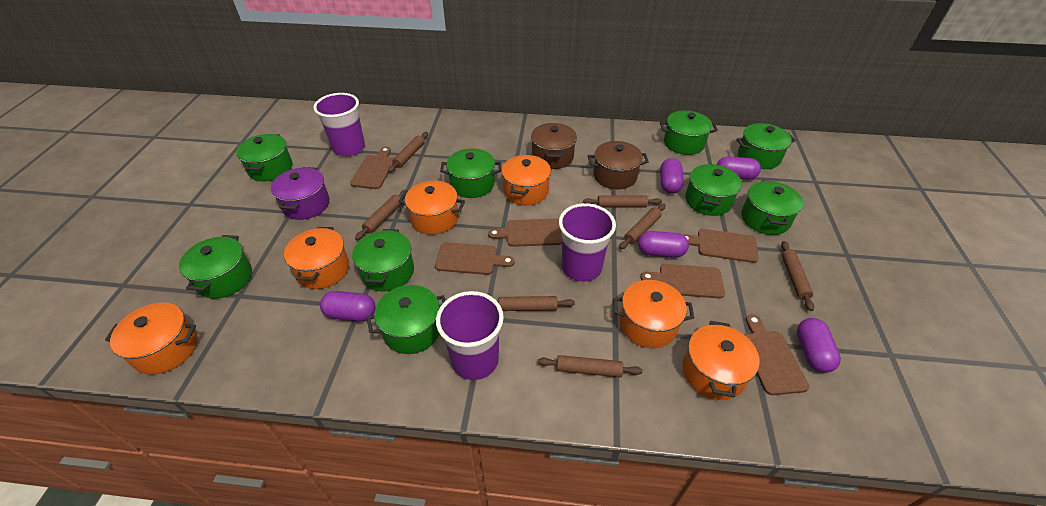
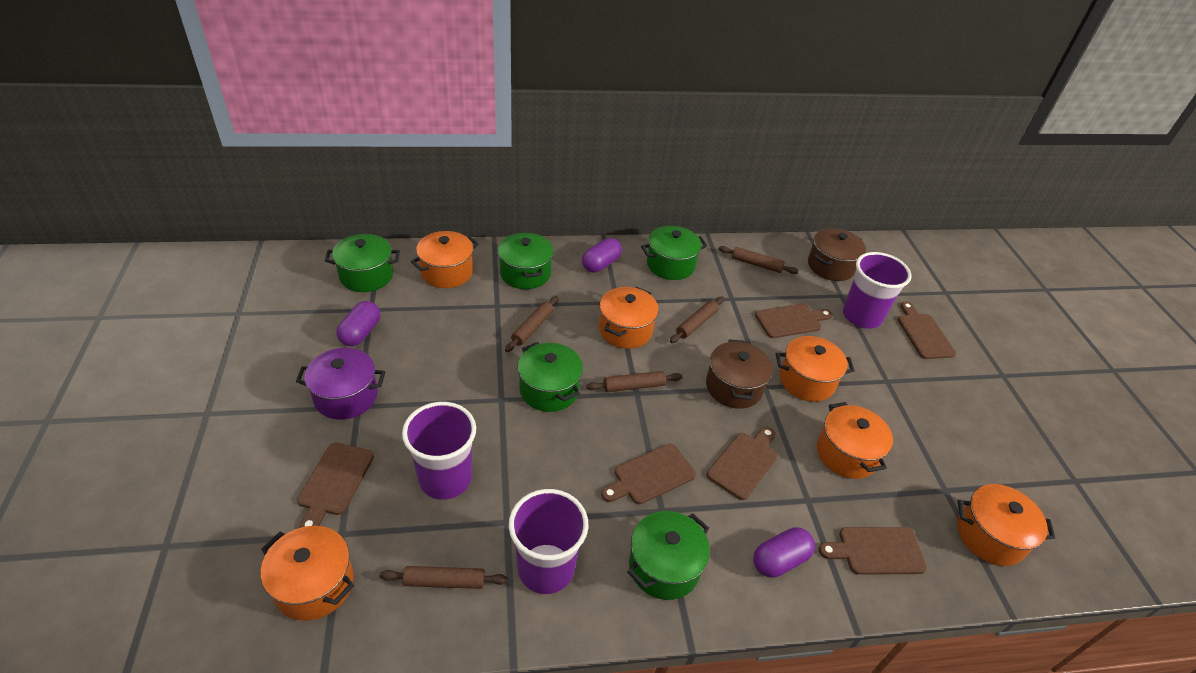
brown rolling pin: 7 -> 5
green pot: 9 -> 5
purple capsule: 5 -> 3

